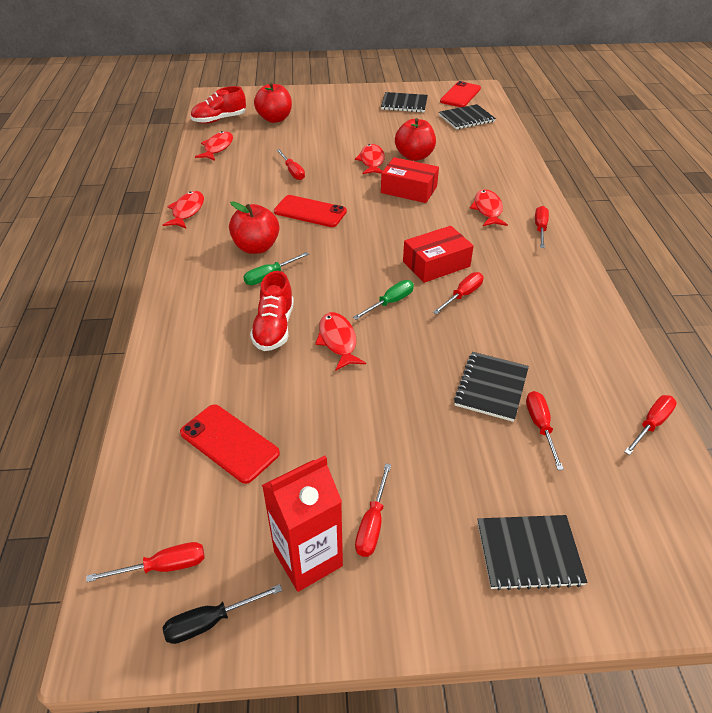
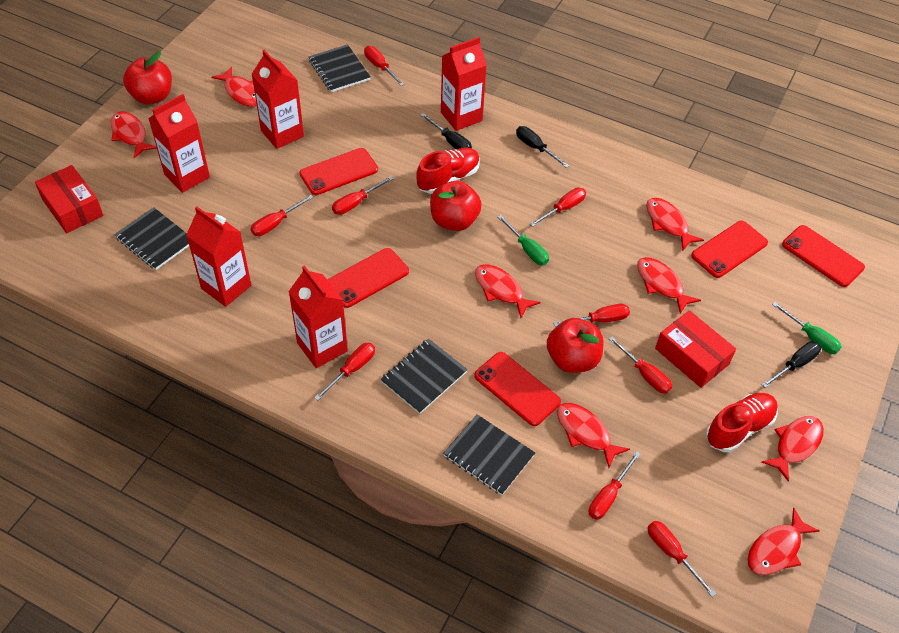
black screwdriver: 1 -> 3
red carton: 1 -> 5
red fish: 5 -> 8
red phone: 3 -> 5
red screwdriver: 7 -> 9

